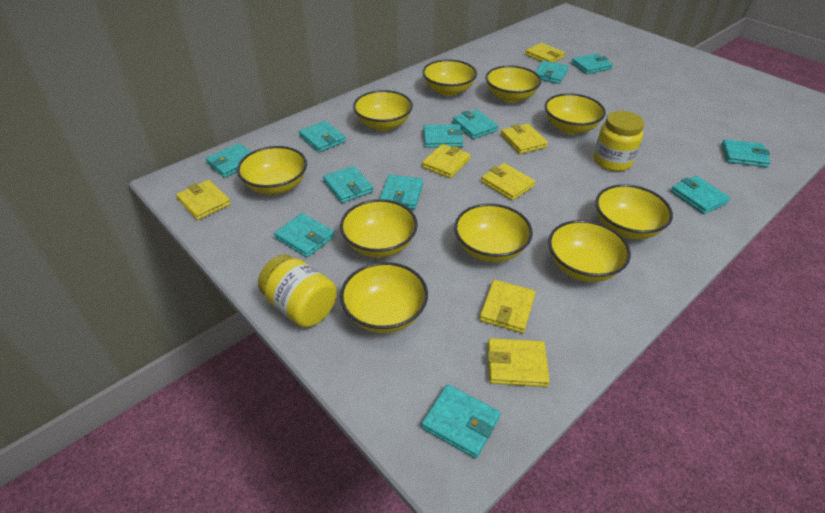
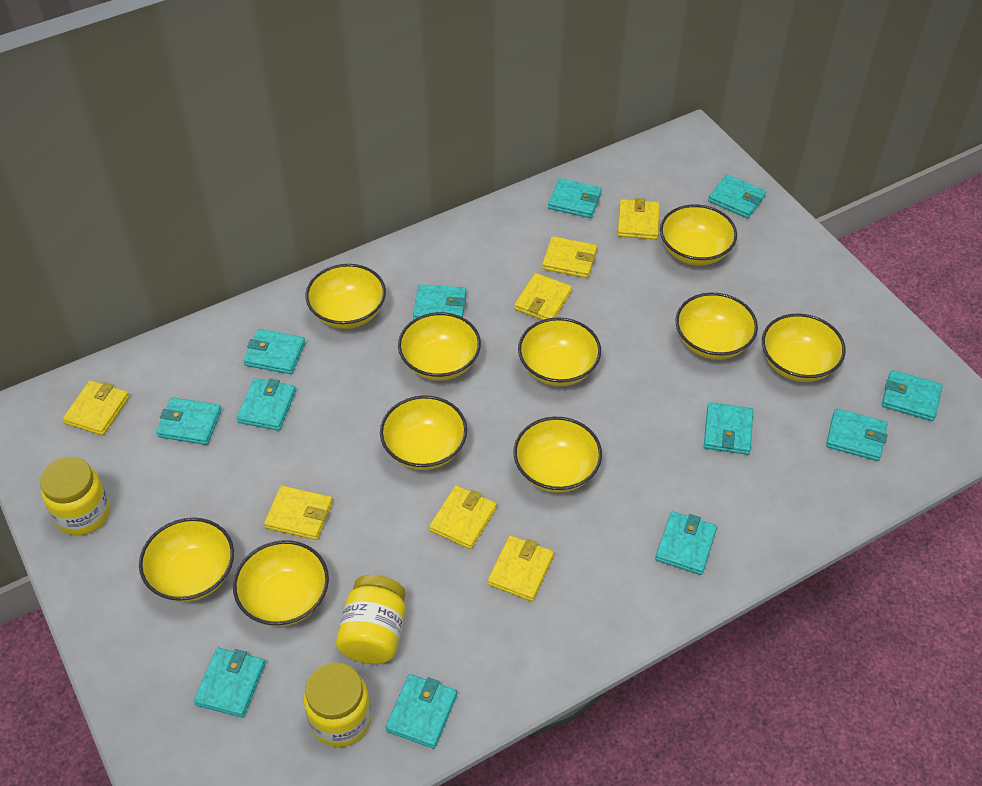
yellow jar: 2 -> 3

